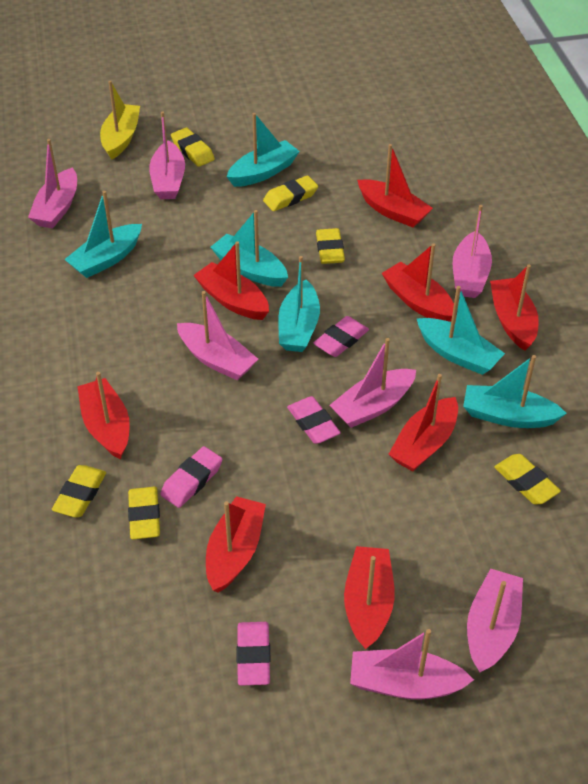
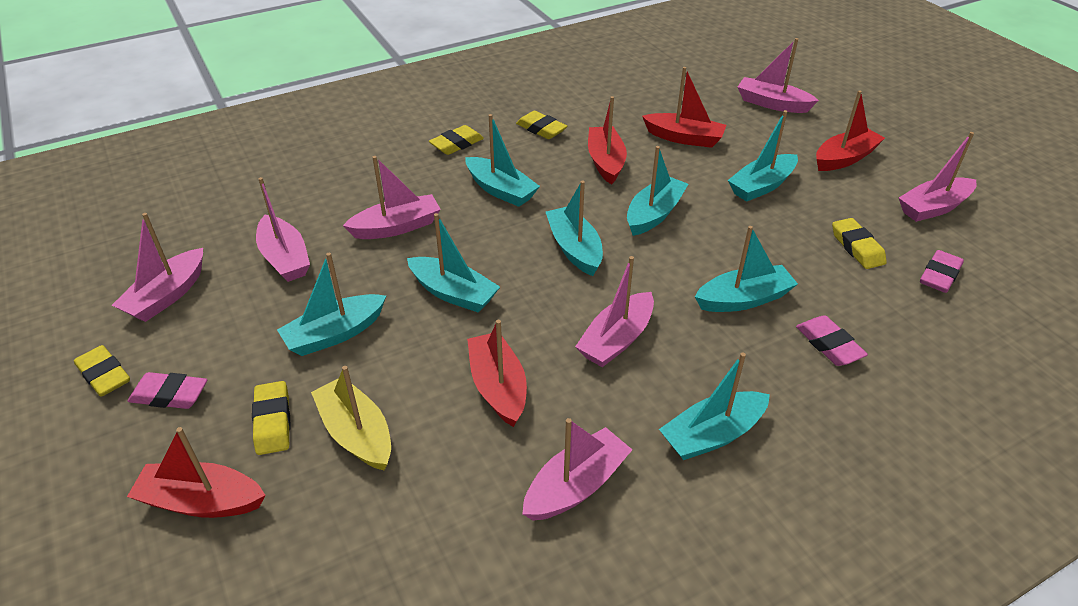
pink eraser: 4 -> 3
red boat: 8 -> 5
turquoise boat: 6 -> 8
yellow eraser: 6 -> 5

